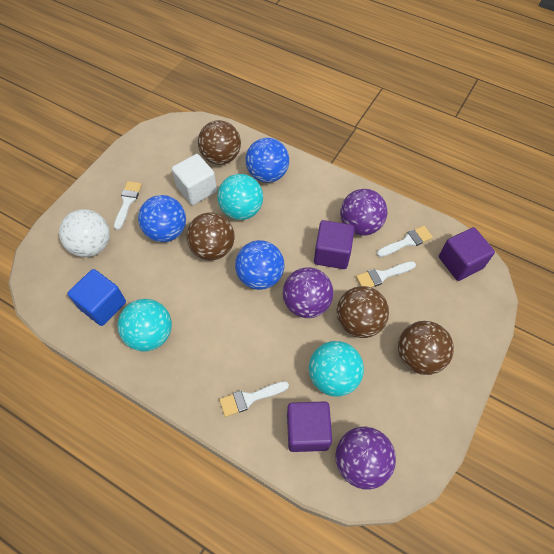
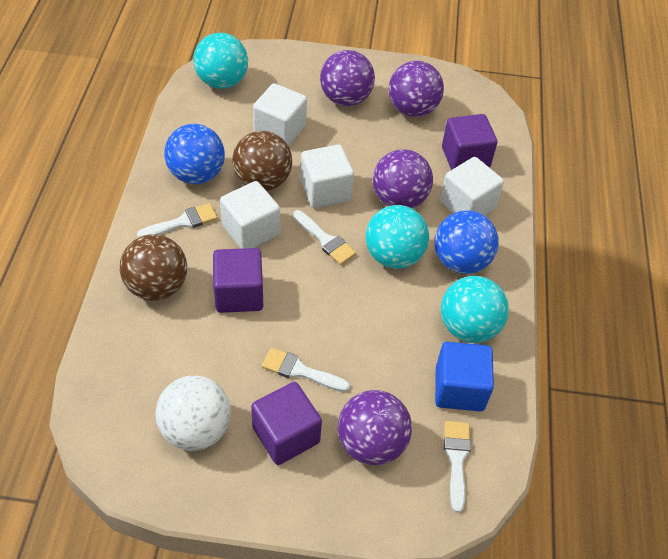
blue ball: 3 -> 2
brown ball: 4 -> 2
purple ball: 3 -> 4
white cube: 1 -> 4

